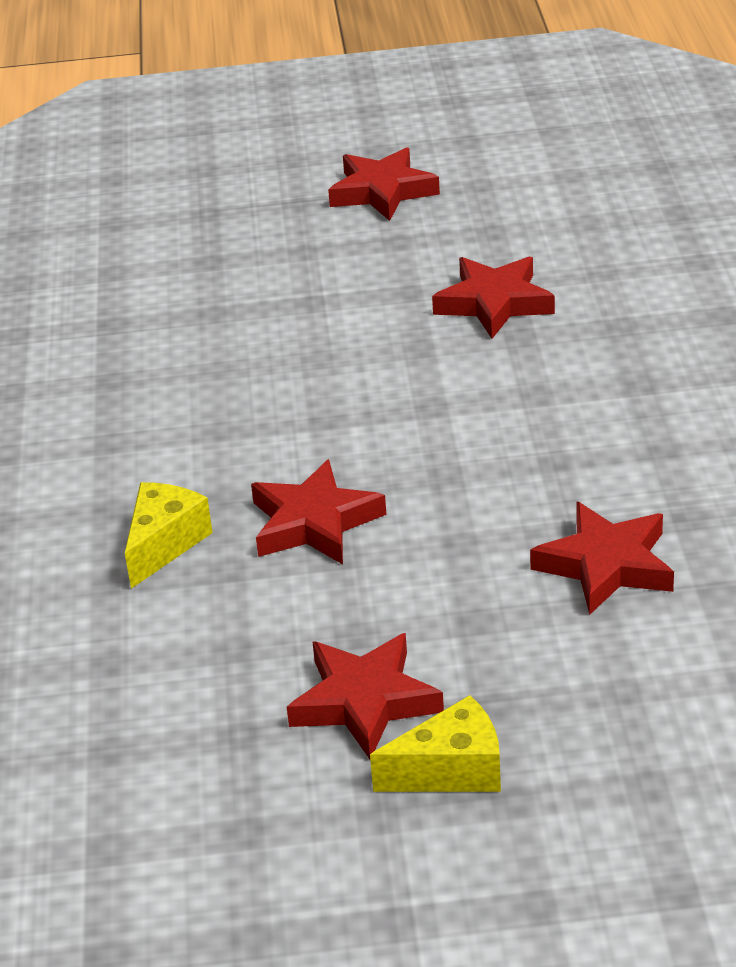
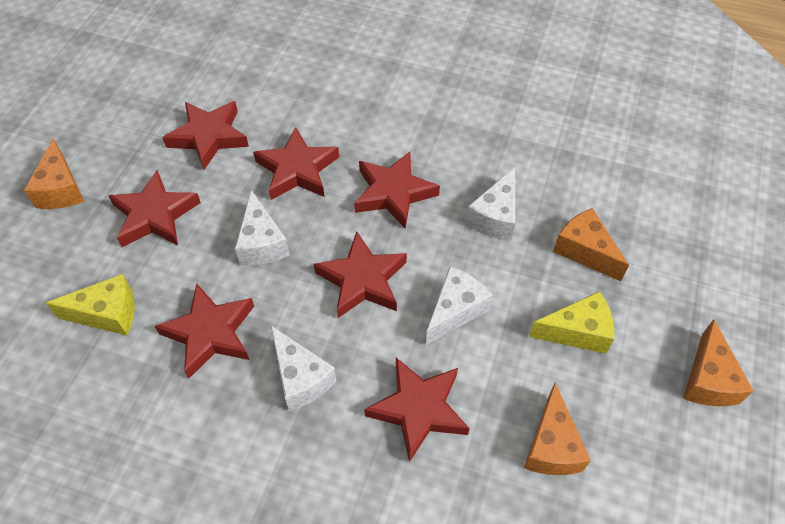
orange cheese: 0 -> 4
red star: 5 -> 7
white cheese: 0 -> 4

